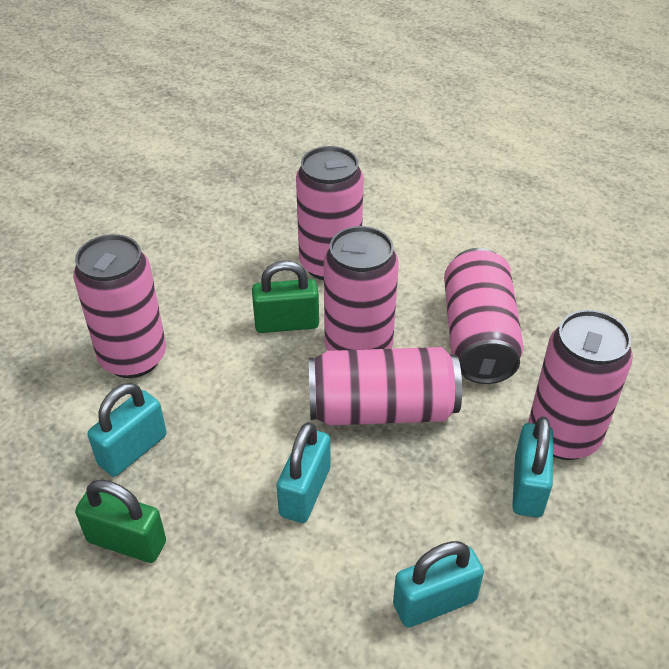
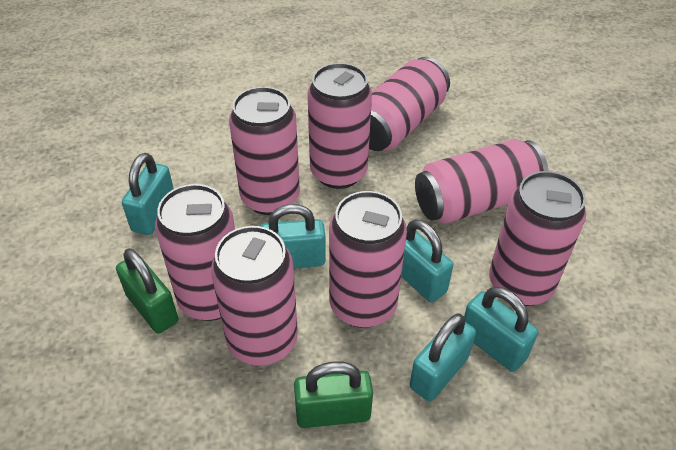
pink can: 6 -> 8
turquoise padlock: 4 -> 5

